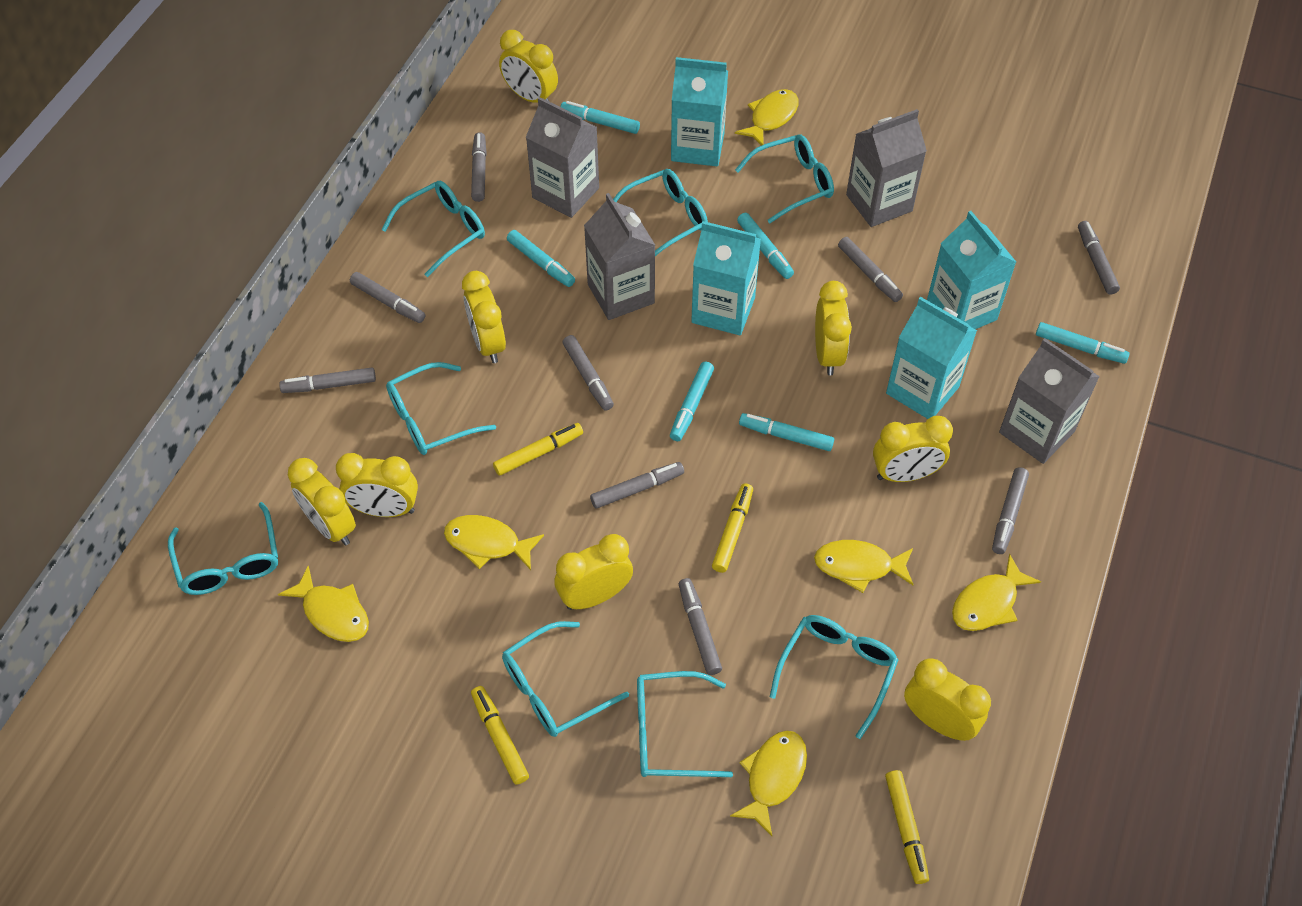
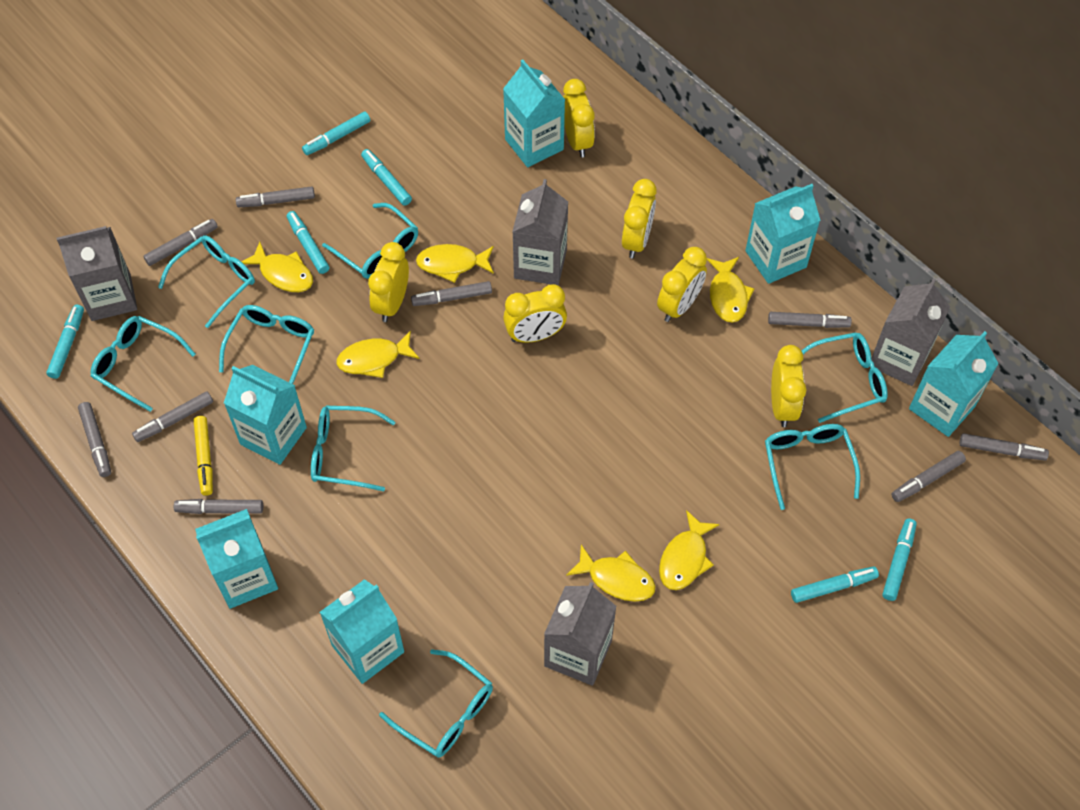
turquoise carton: 4 -> 6
yellow clock: 8 -> 6
yellow marker: 4 -> 1

